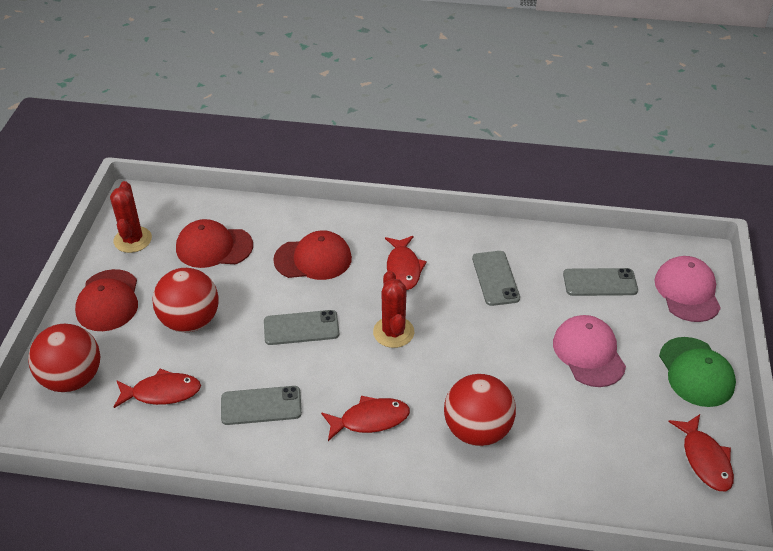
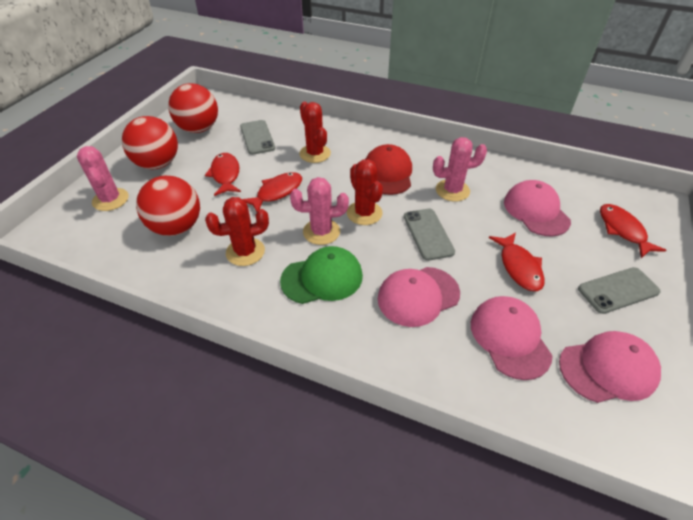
grey phone: 4 -> 3
pink cactus: 0 -> 3
pink cap: 2 -> 4
red cactus: 2 -> 3
red cap: 3 -> 1

